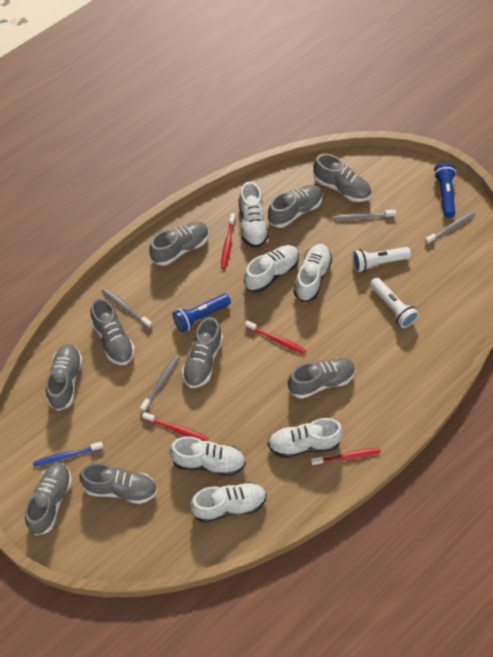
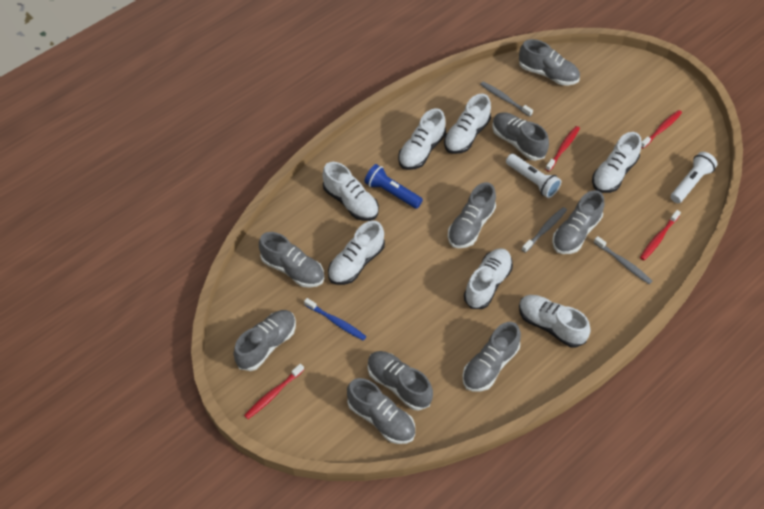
blue flashlight: 2 -> 1
grey toothbrush: 4 -> 3
white shoe: 6 -> 7

